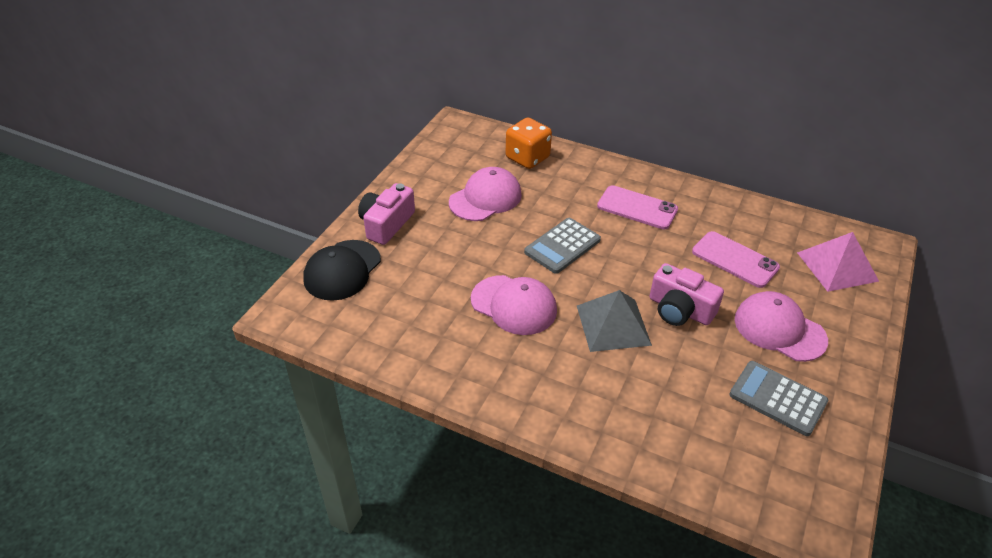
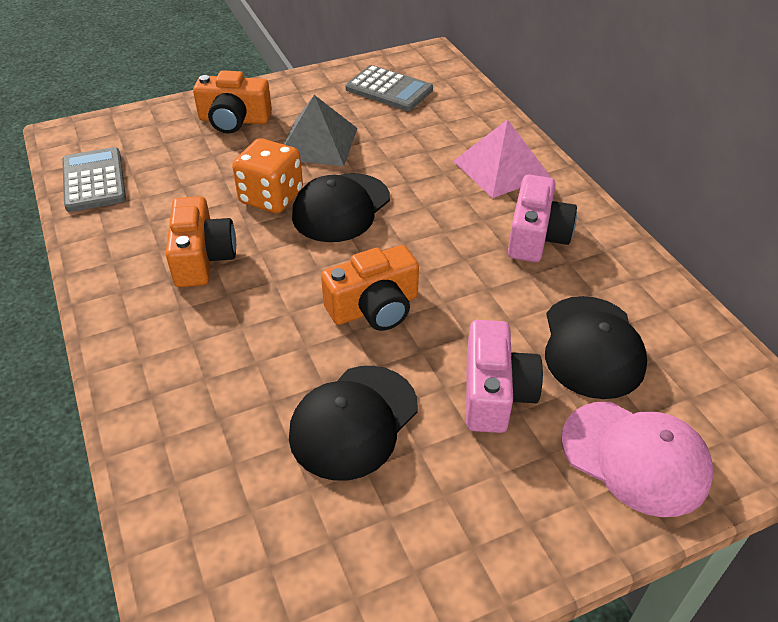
black cap: 1 -> 3
orange camera: 0 -> 3
pink cap: 3 -> 1
pink phone: 2 -> 0

